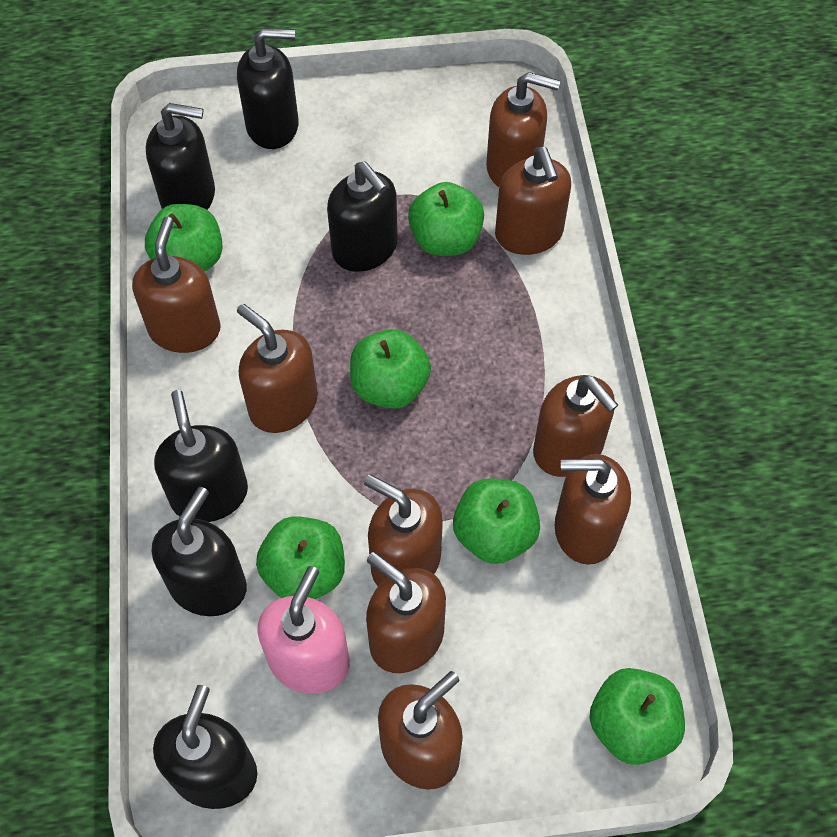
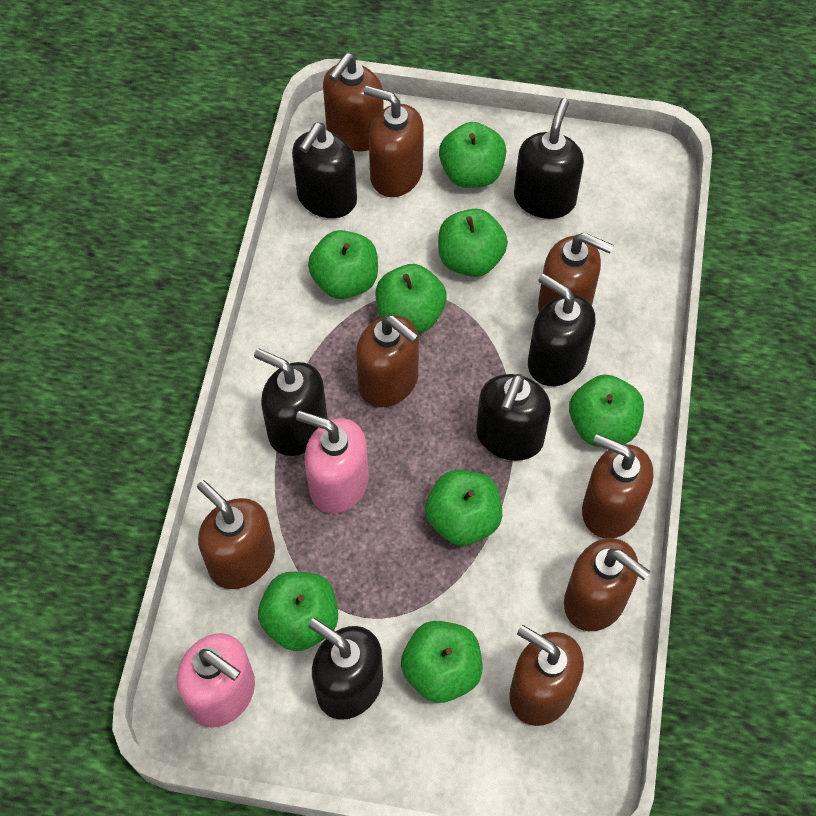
brown soap dispenser: 9 -> 8
green apple: 6 -> 8
pink soap dispenser: 1 -> 2

